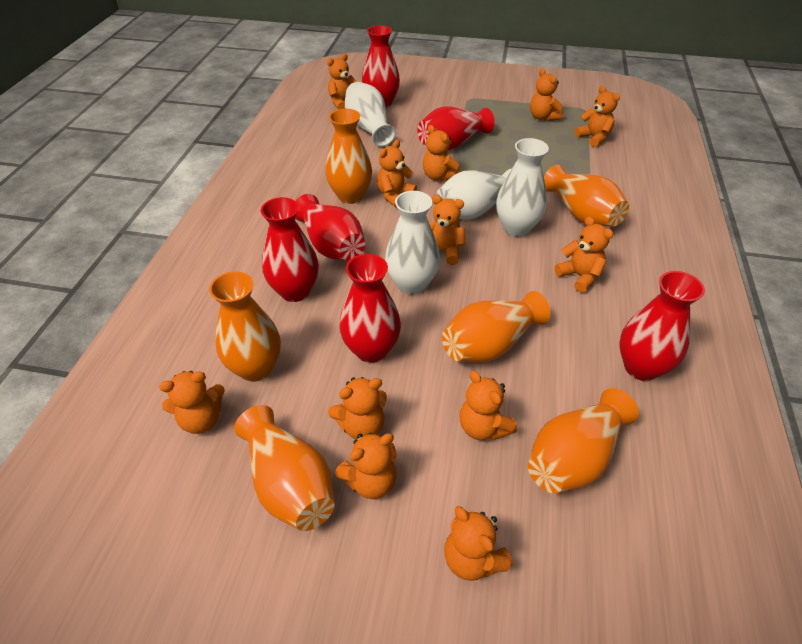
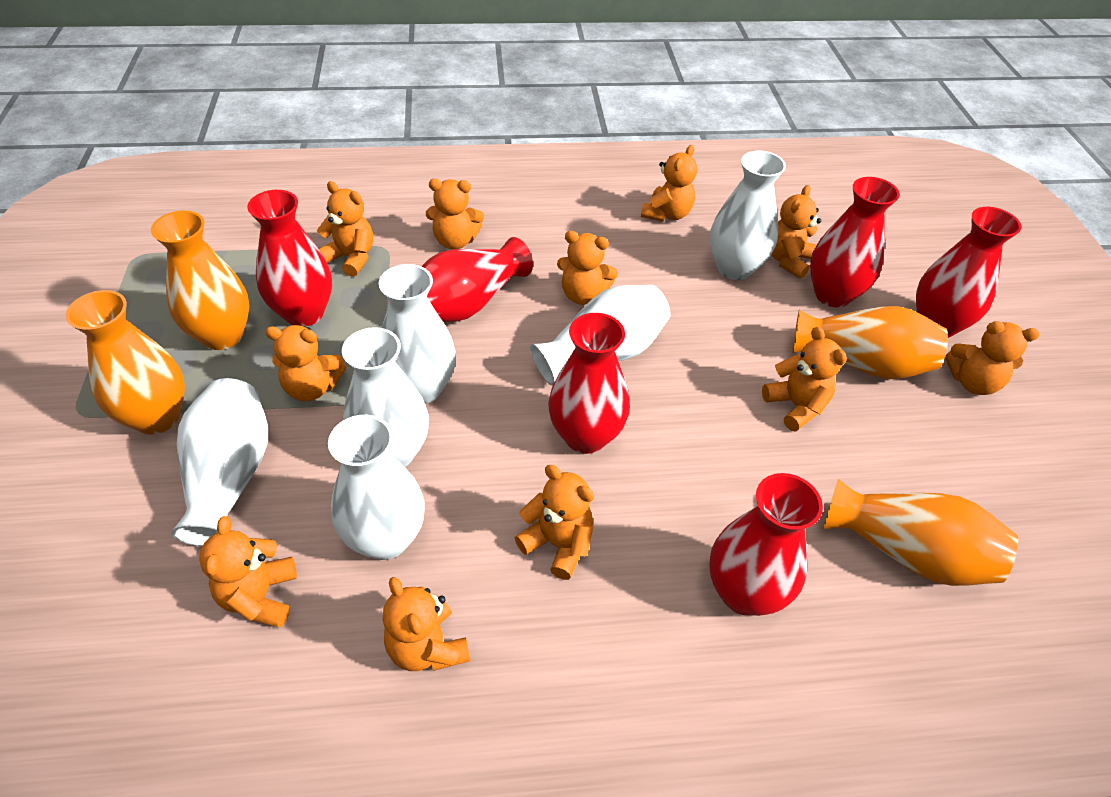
orange teddy bear: 12 -> 11
orange vase: 6 -> 4
white vase: 4 -> 6

